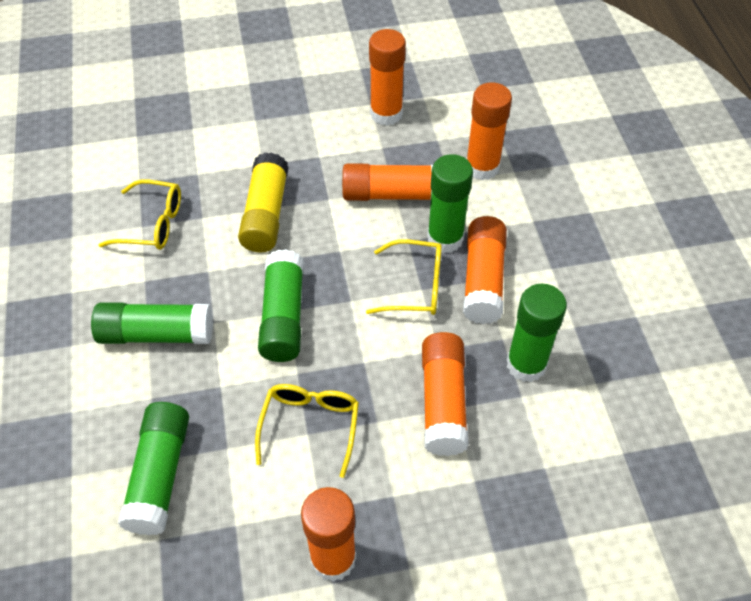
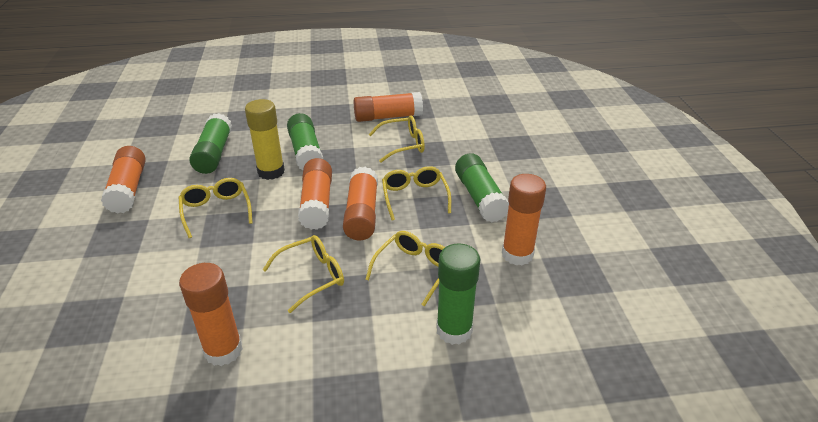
green glue stick: 5 -> 4
yellow glasses: 3 -> 5

